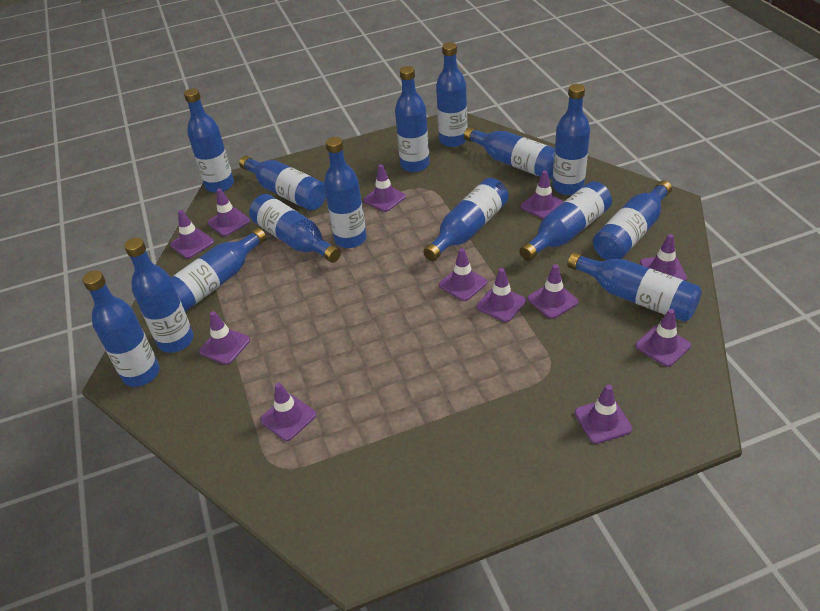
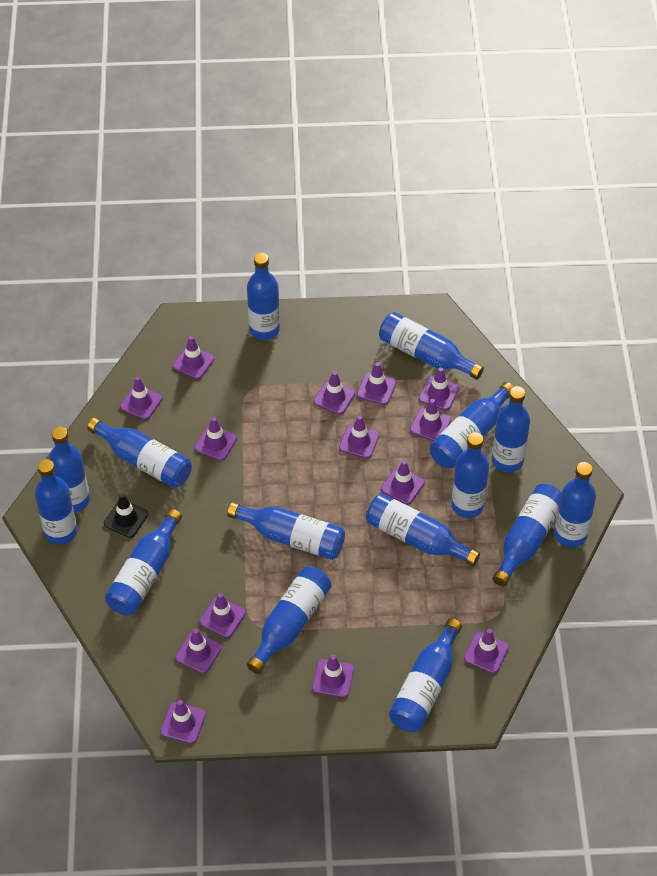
black traffic cone: 0 -> 1
purple traffic cone: 12 -> 14

